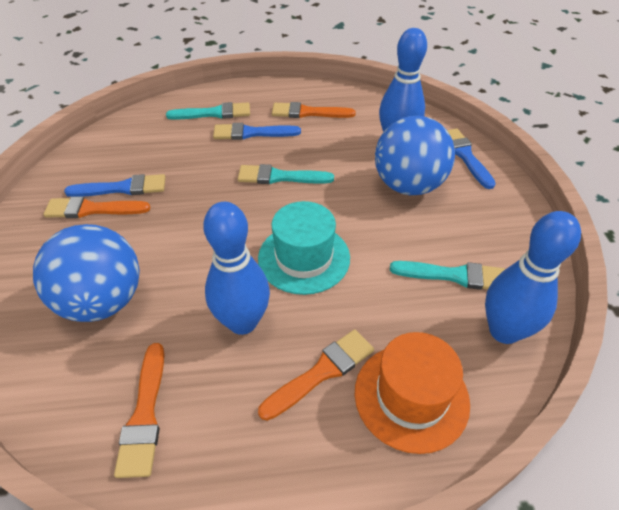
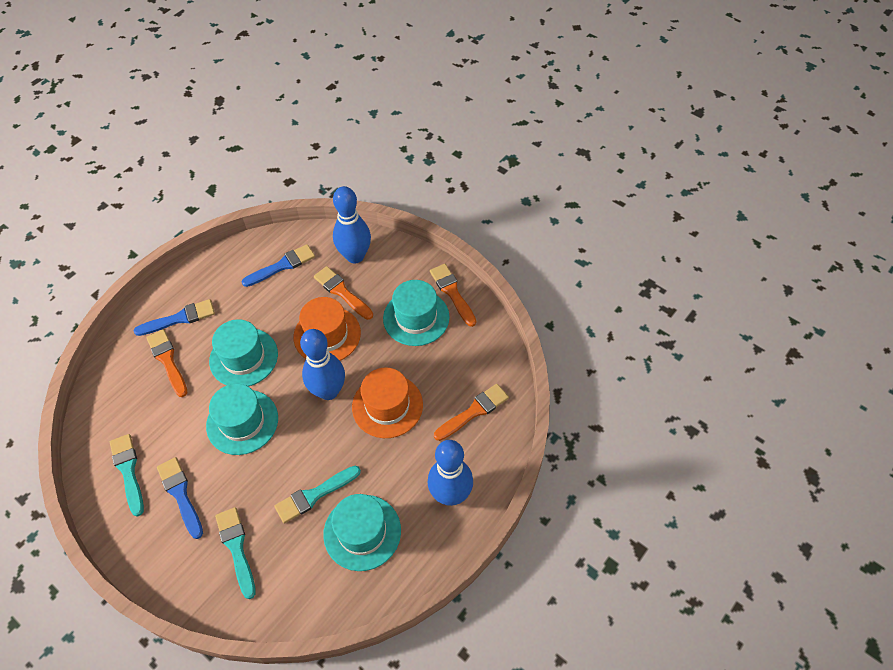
blue ball: 2 -> 0
orange hat: 1 -> 2
turquoise hat: 1 -> 4

